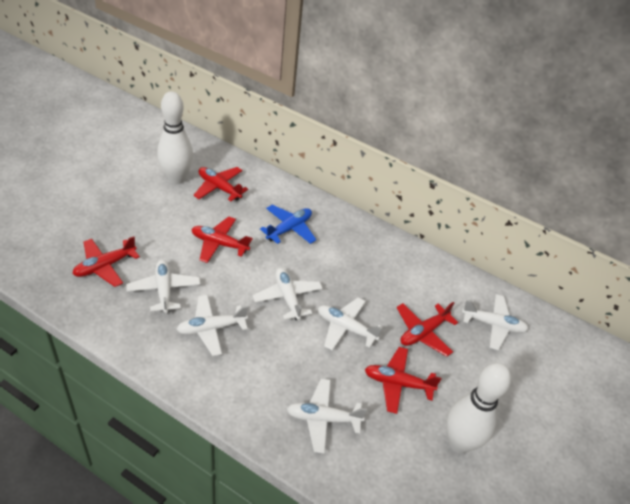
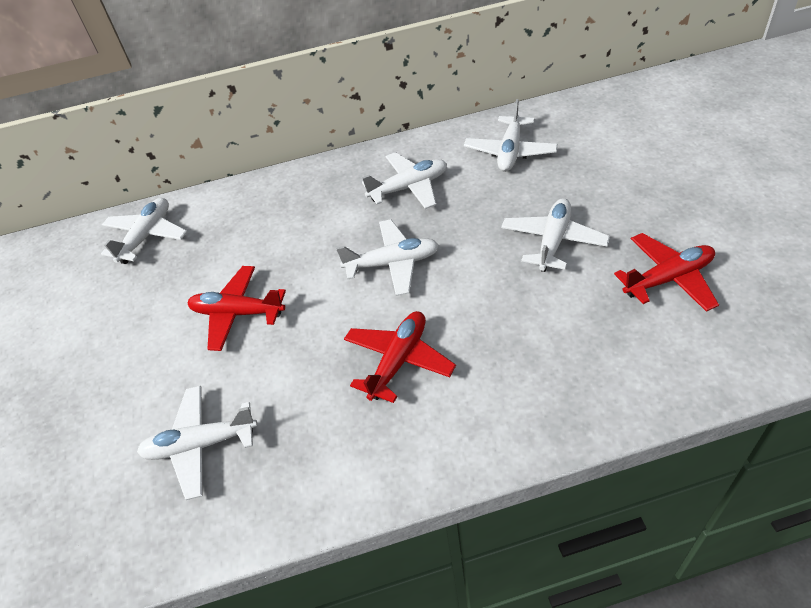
blue plane: 1 -> 0
red plane: 5 -> 3
white bowling pin: 2 -> 0

